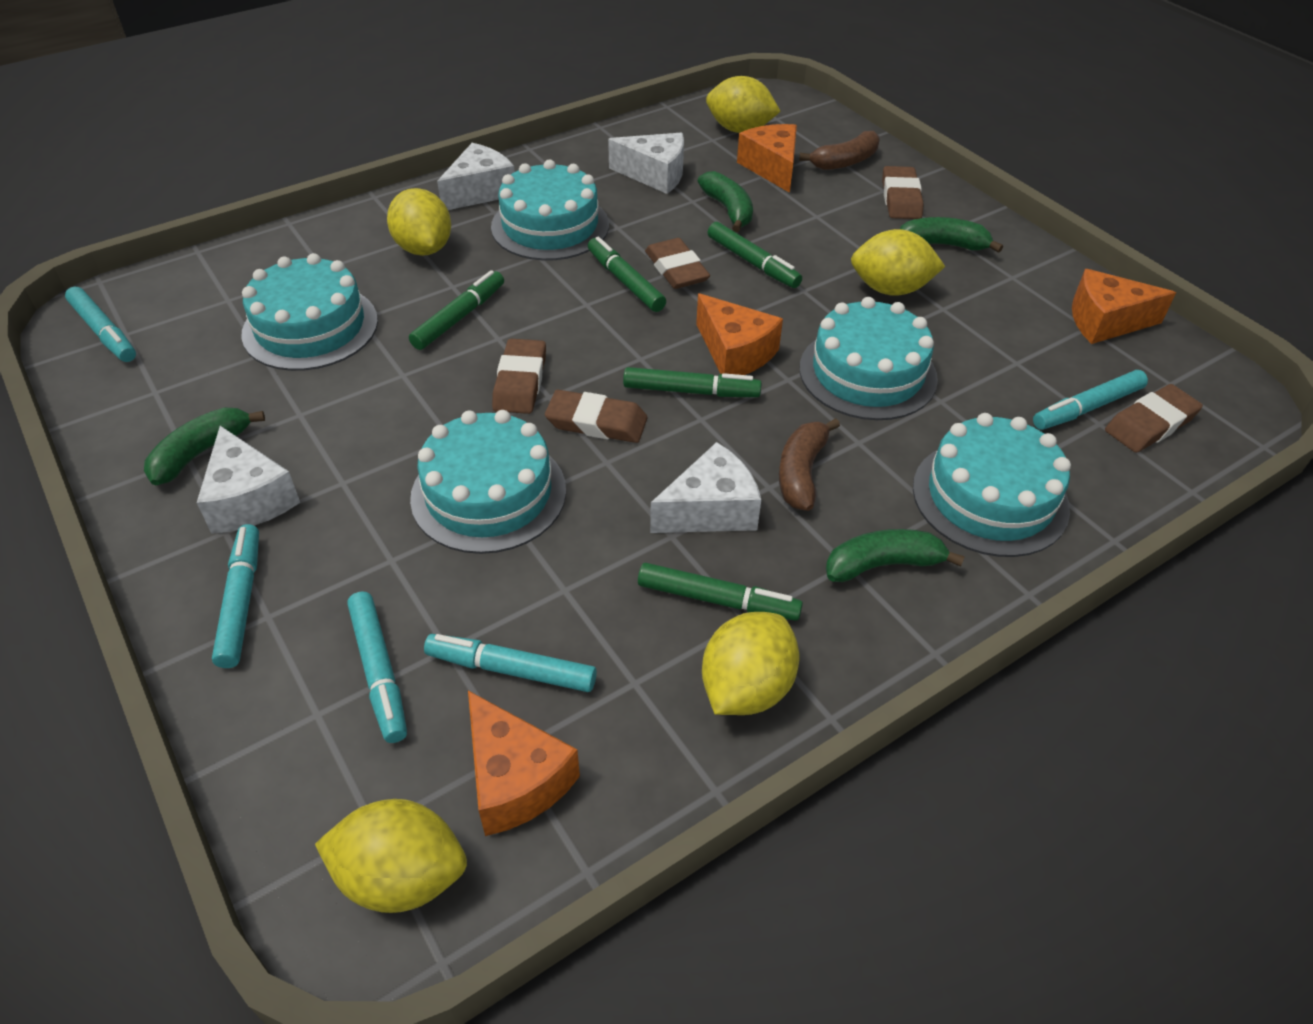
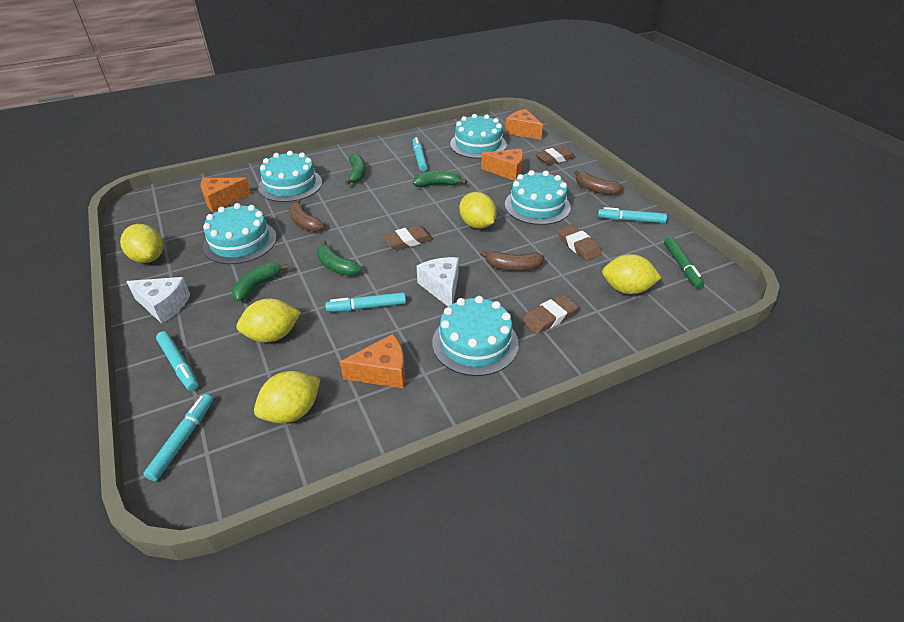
brown banana: 2 -> 3
brown eraser: 5 -> 4
green marker: 5 -> 1
white cheese: 4 -> 2

